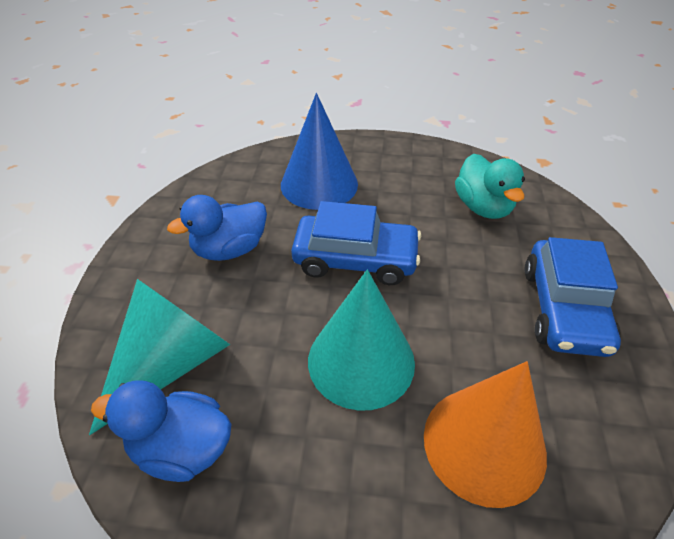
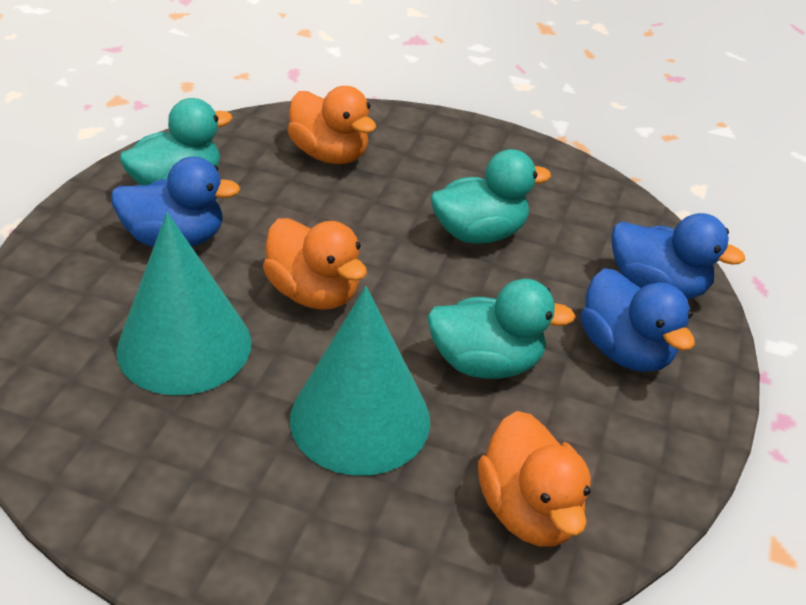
blue car: 2 -> 0
blue cone: 1 -> 0
blue duck: 2 -> 3
orange cone: 1 -> 0
orange duck: 0 -> 3
turquoise duck: 1 -> 3

